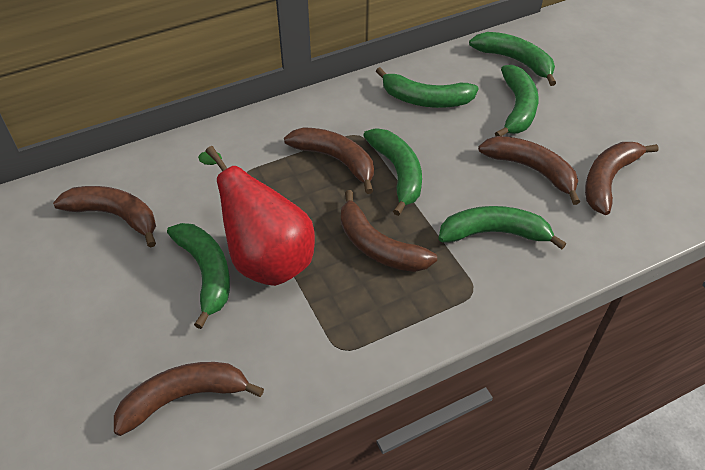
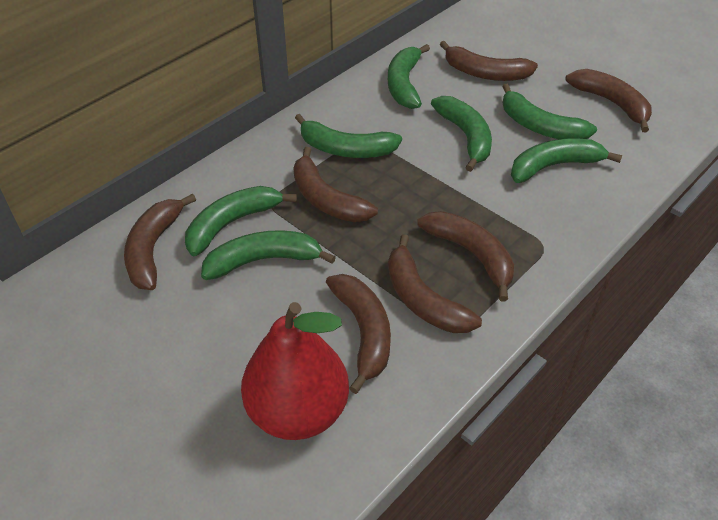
brown banana: 6 -> 7
green banana: 6 -> 7

